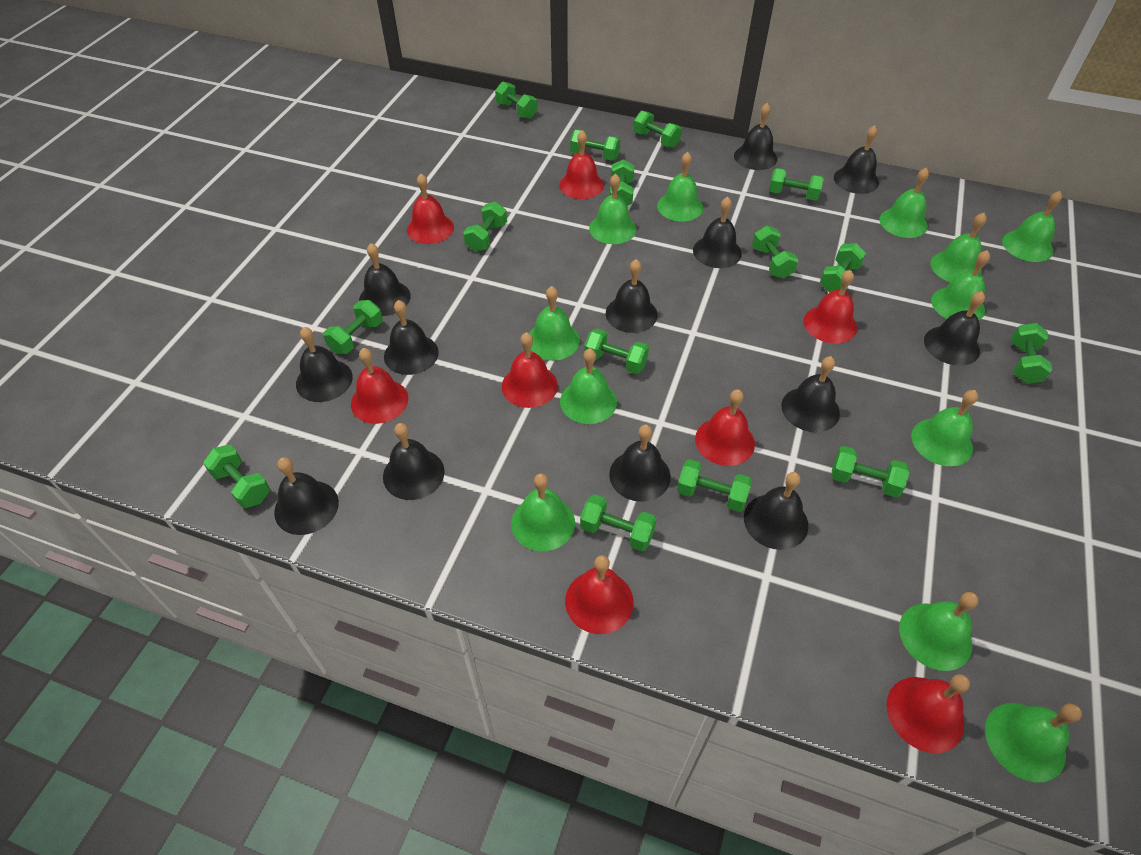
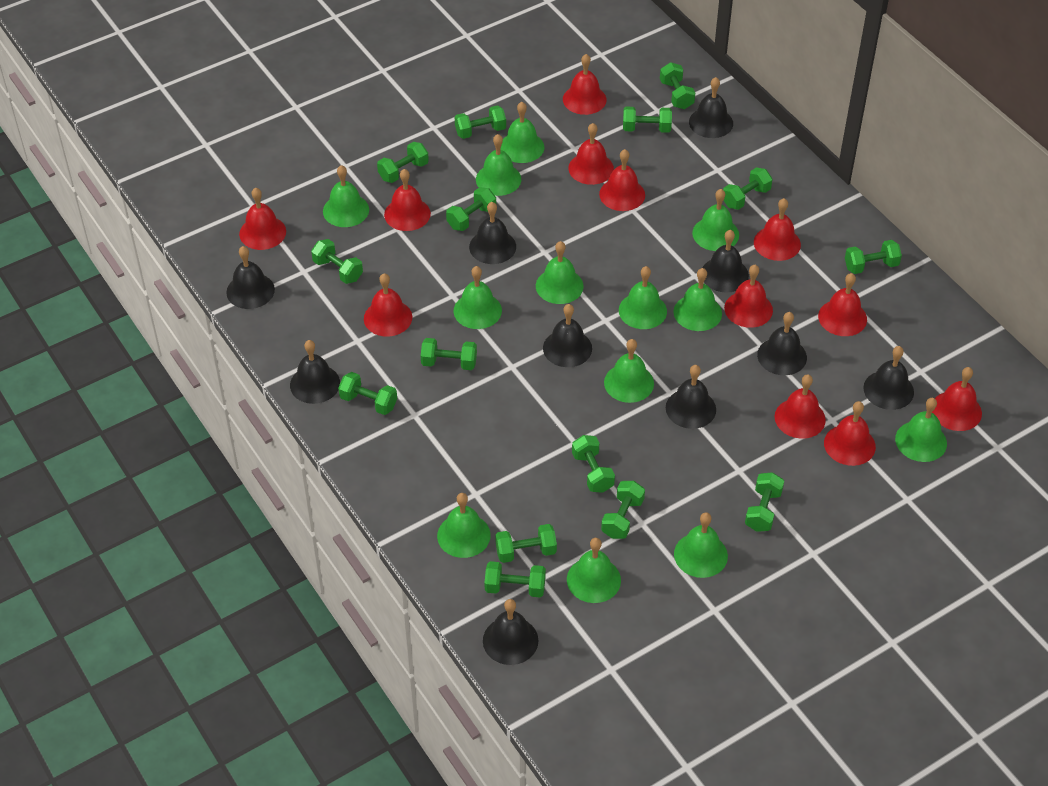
black bell: 13 -> 10
green bell: 12 -> 13
red bell: 8 -> 12

